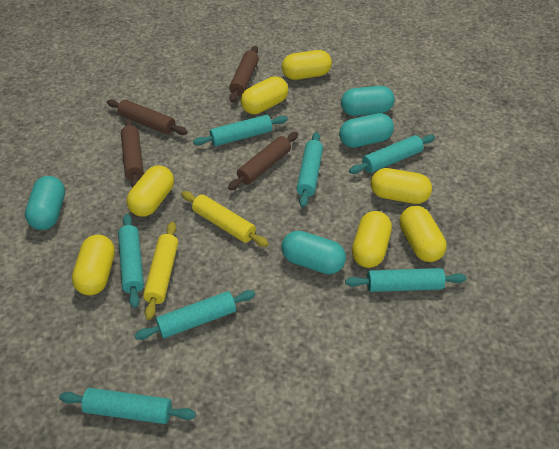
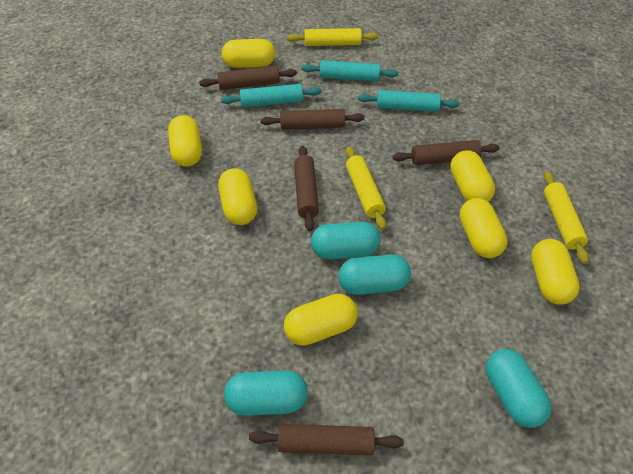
brown rolling pin: 4 -> 5
turquoise rolling pin: 7 -> 3
yellow rolling pin: 2 -> 3

